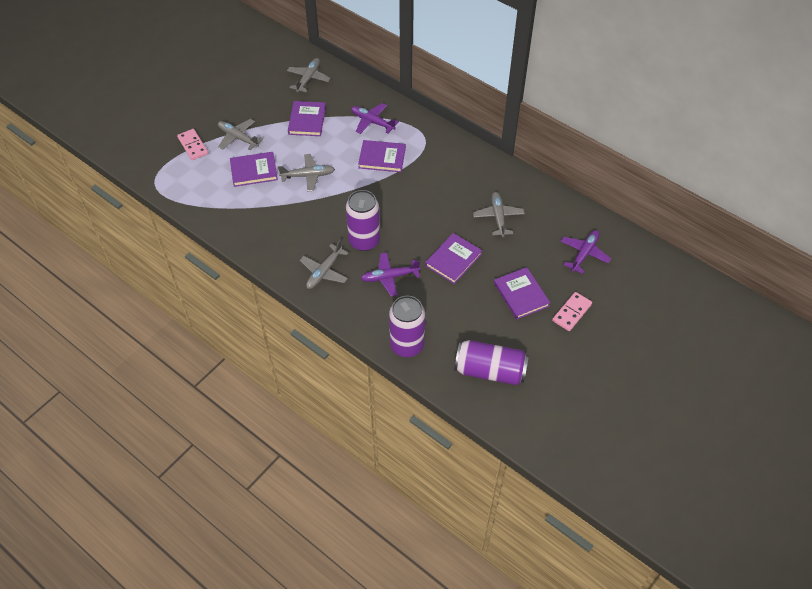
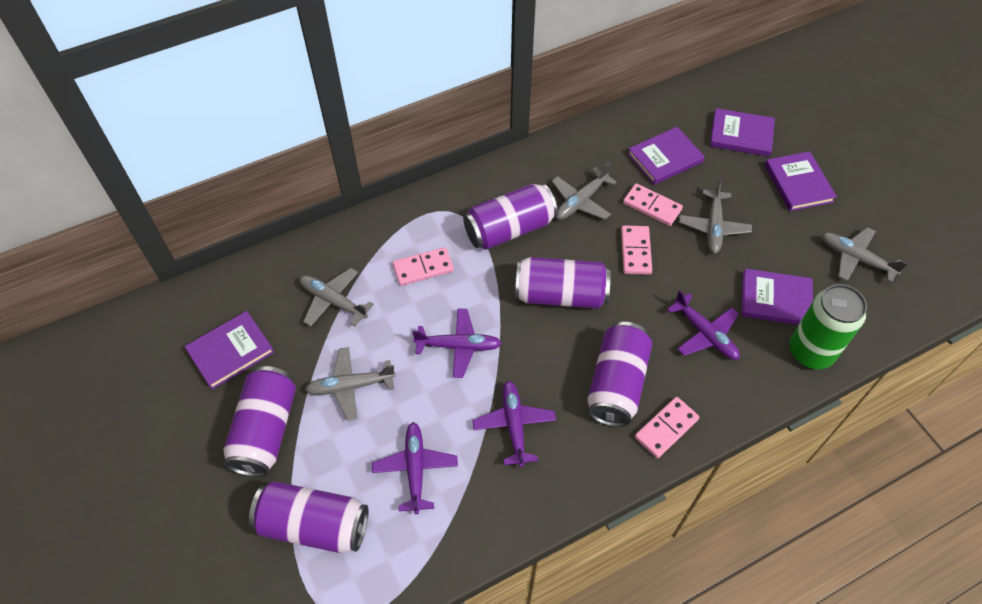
green can: 0 -> 1
pink domino: 2 -> 4
purple can: 3 -> 5
purple plane: 3 -> 4

